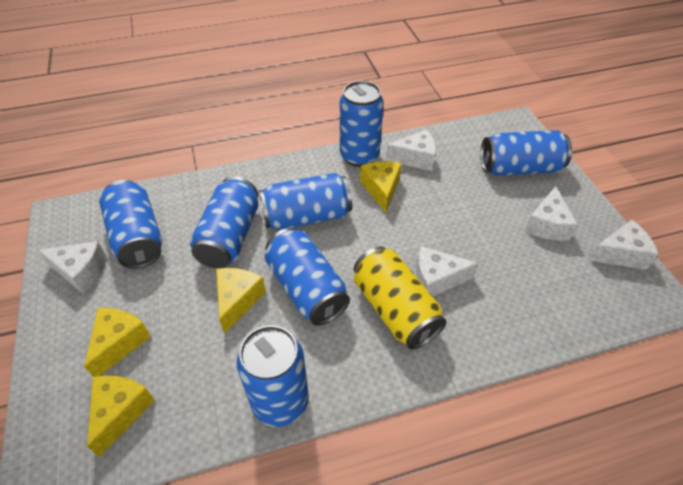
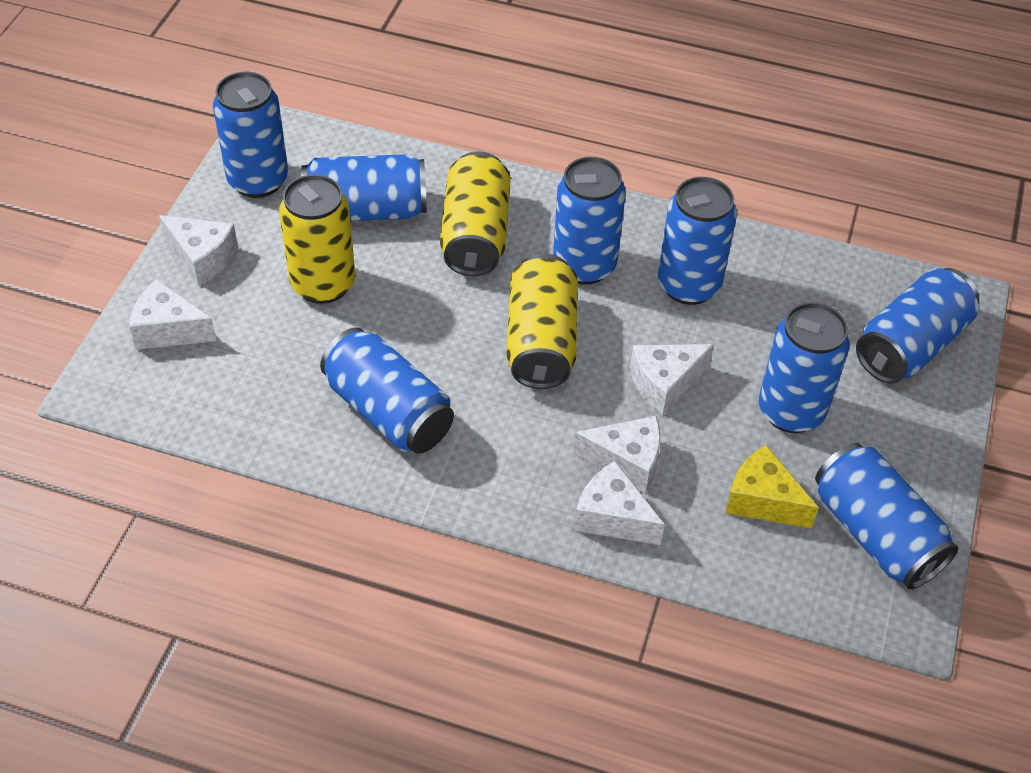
blue can: 7 -> 8
yellow can: 1 -> 3
yellow cheese: 4 -> 1

